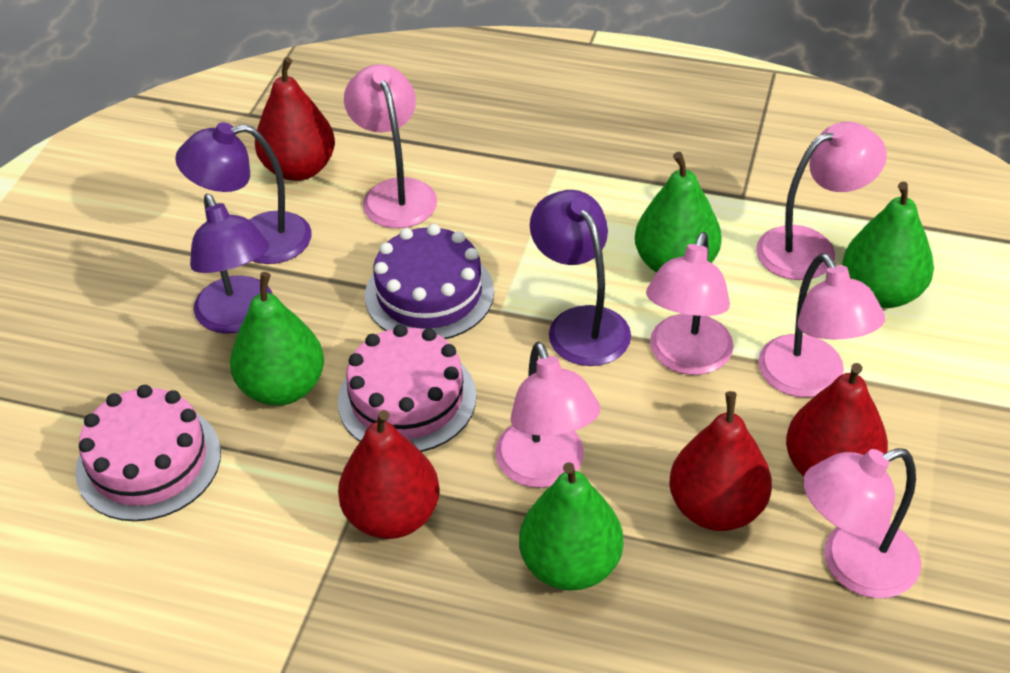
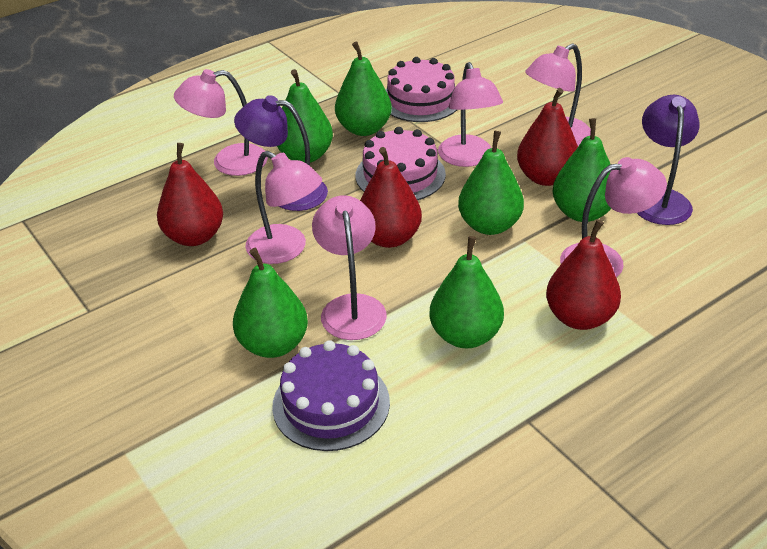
green pear: 4 -> 6
purple lamp: 3 -> 2

